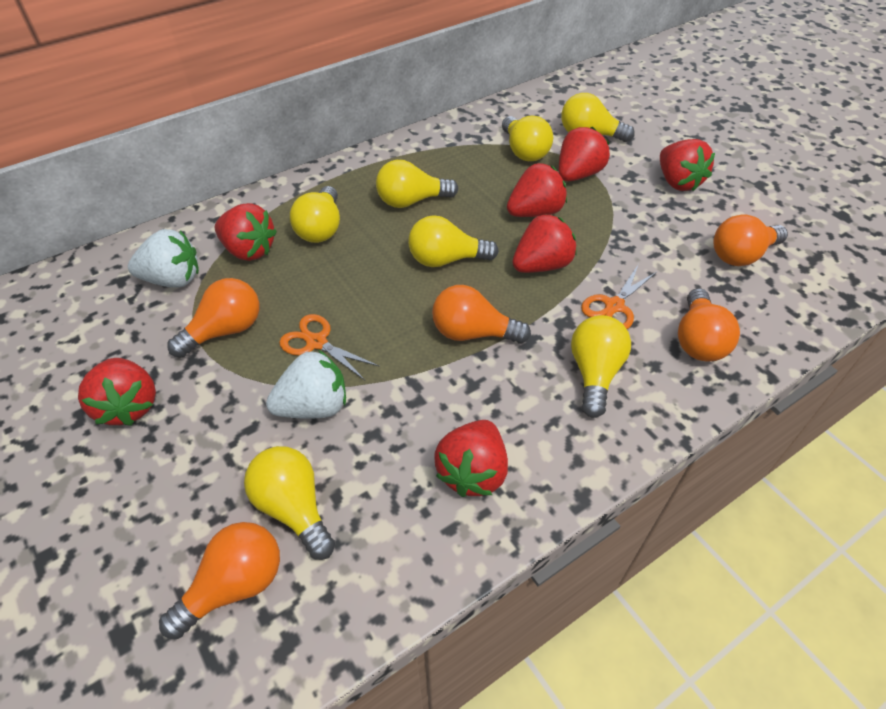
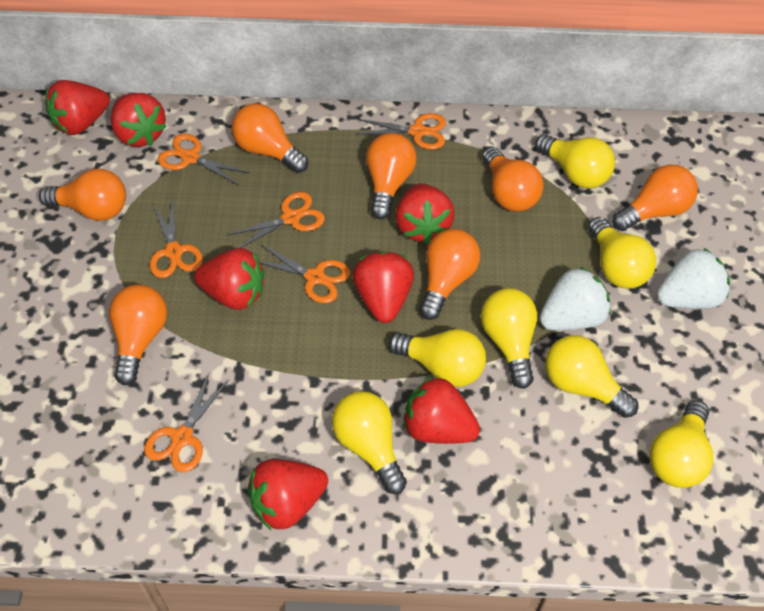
orange light bulb: 5 -> 7
orange scissors: 2 -> 6

